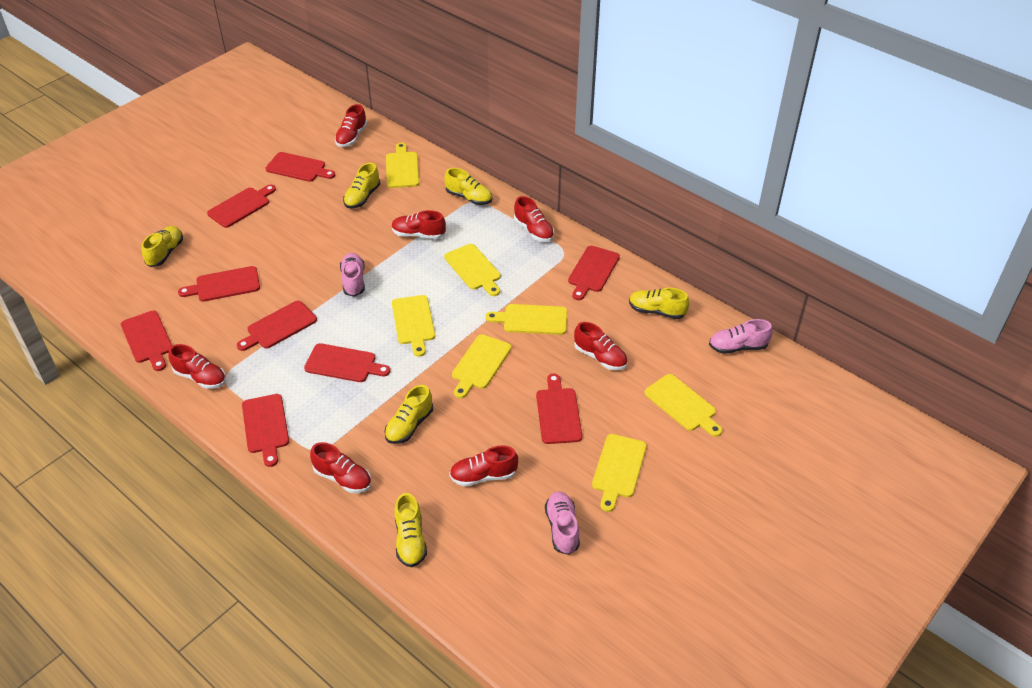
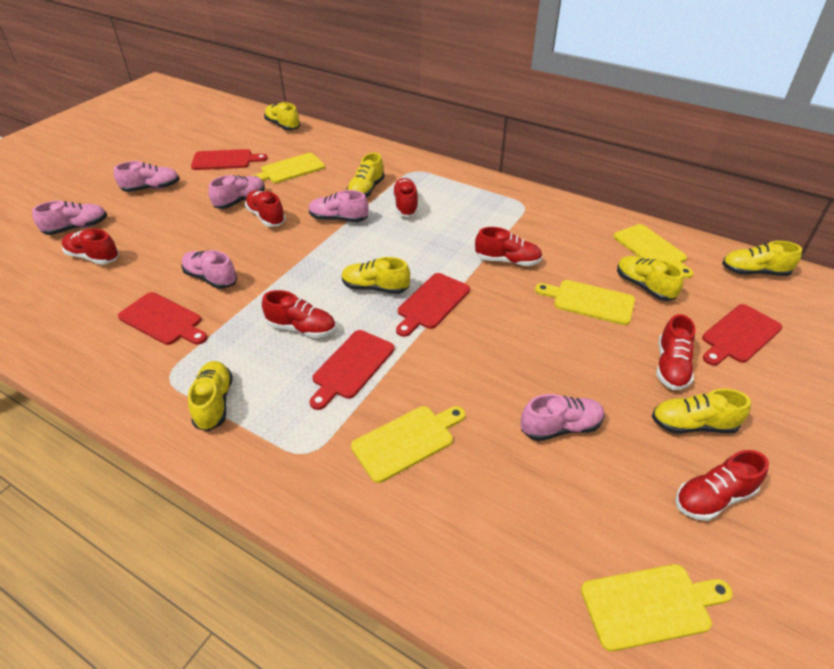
pink shoe: 3 -> 6
red cutting board: 9 -> 5
yellow cutting board: 7 -> 5
yellow shoe: 6 -> 7

